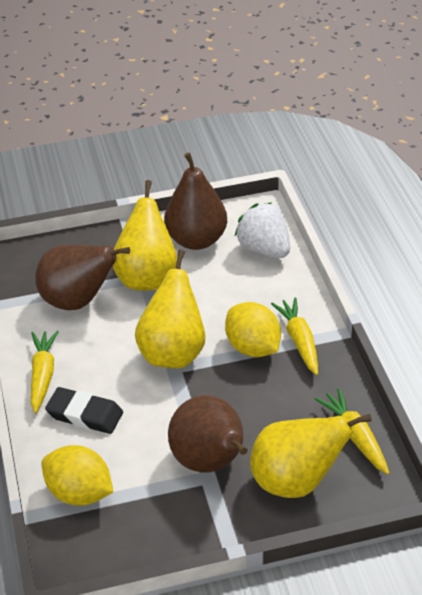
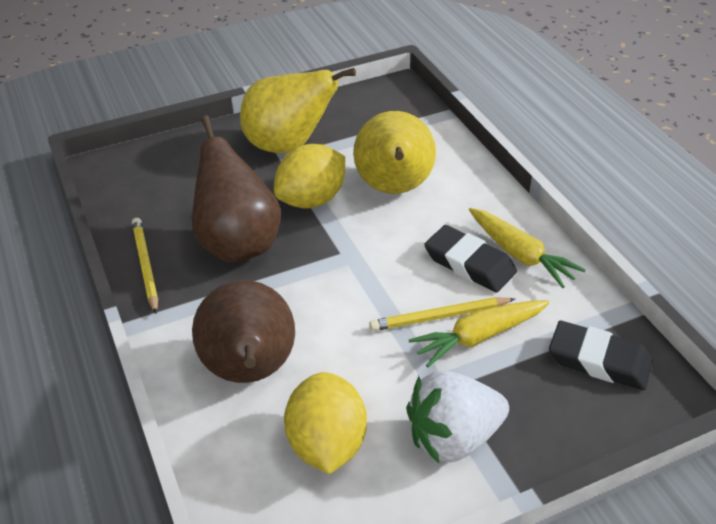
black eraser: 1 -> 2
brown pear: 3 -> 2
yellow carrot: 3 -> 2
yellow pear: 3 -> 2
yellow pencil: 0 -> 2

